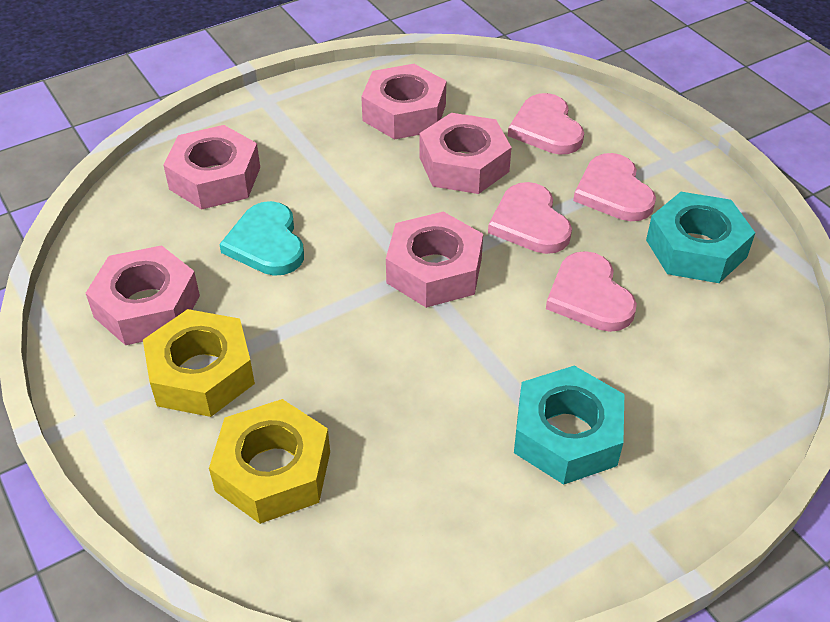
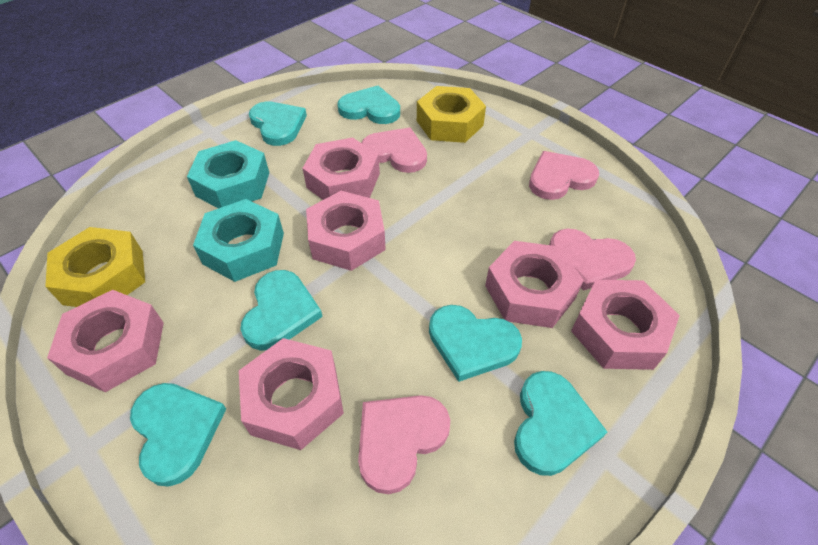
pink nut: 5 -> 6
turquoise heart: 1 -> 6

